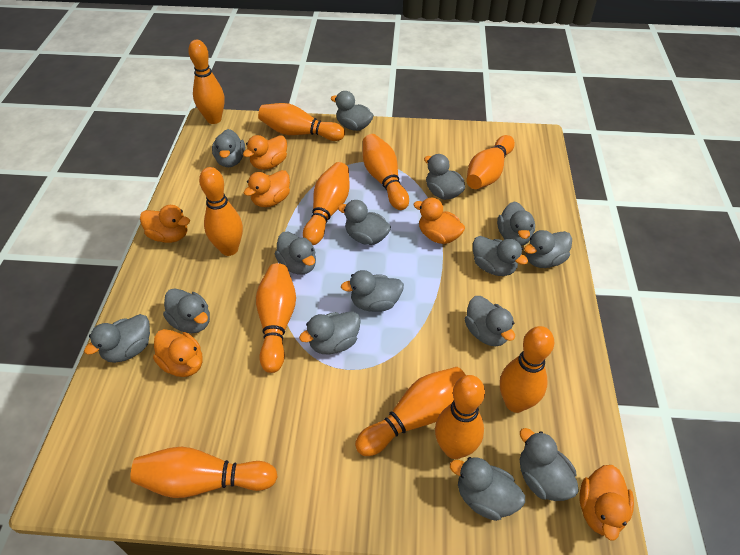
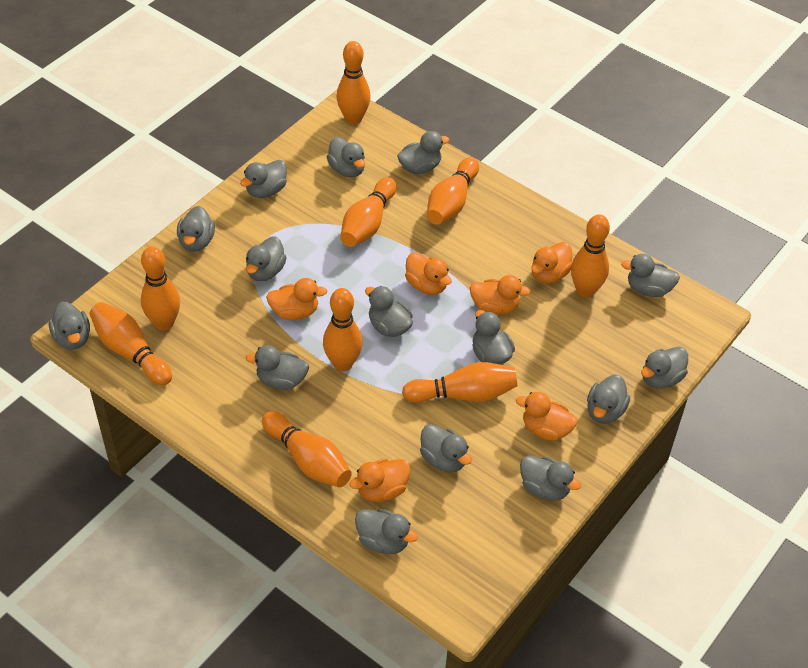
orange bowling pin: 11 -> 9

